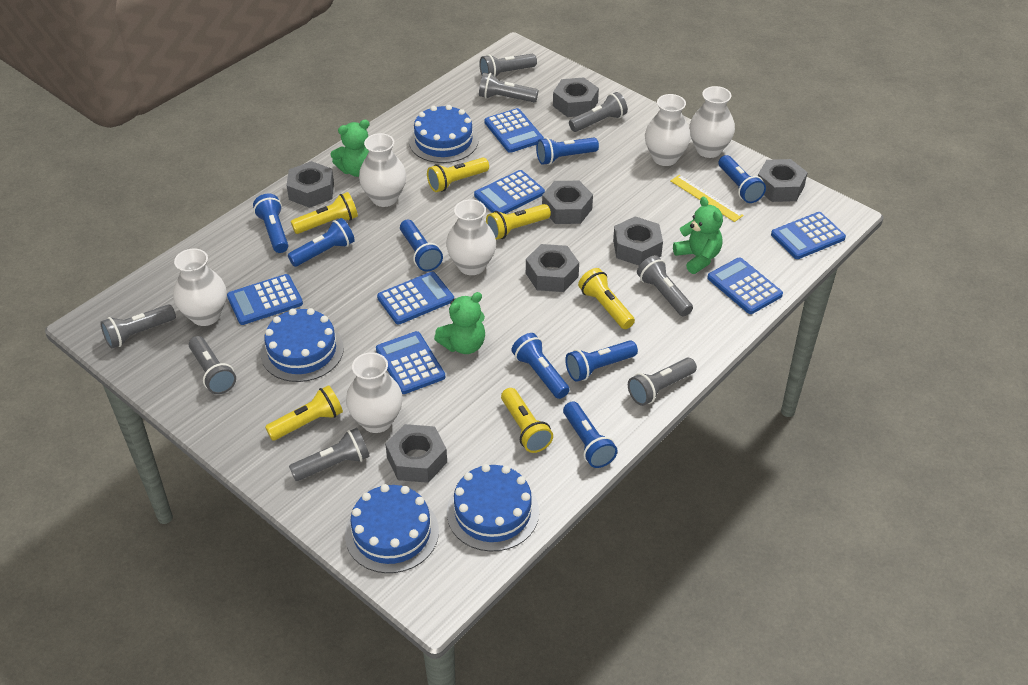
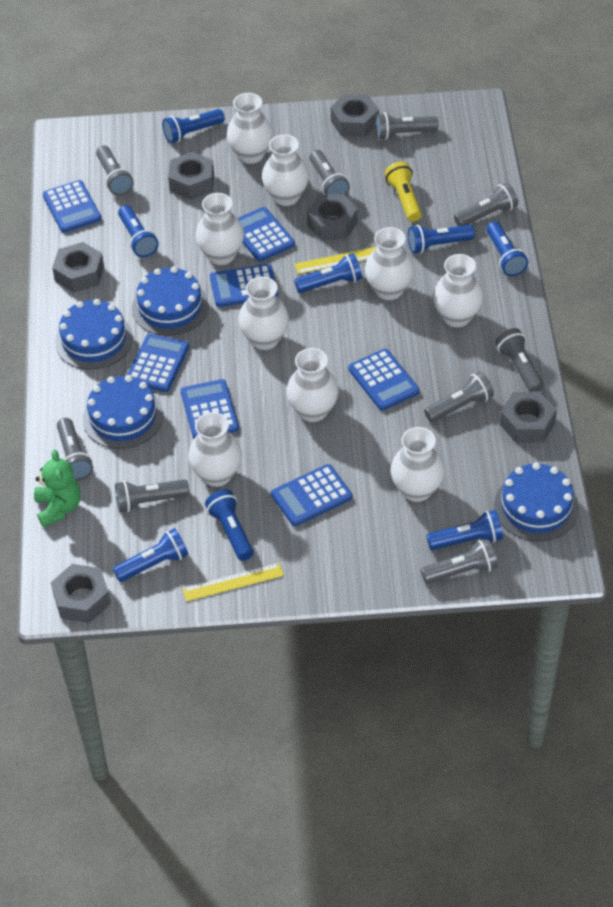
green teddy bear: 3 -> 1
grey flashlight: 8 -> 9
grey nut: 7 -> 6
white vase: 6 -> 9
yellow flashlight: 6 -> 1
yellow ruler: 1 -> 2

